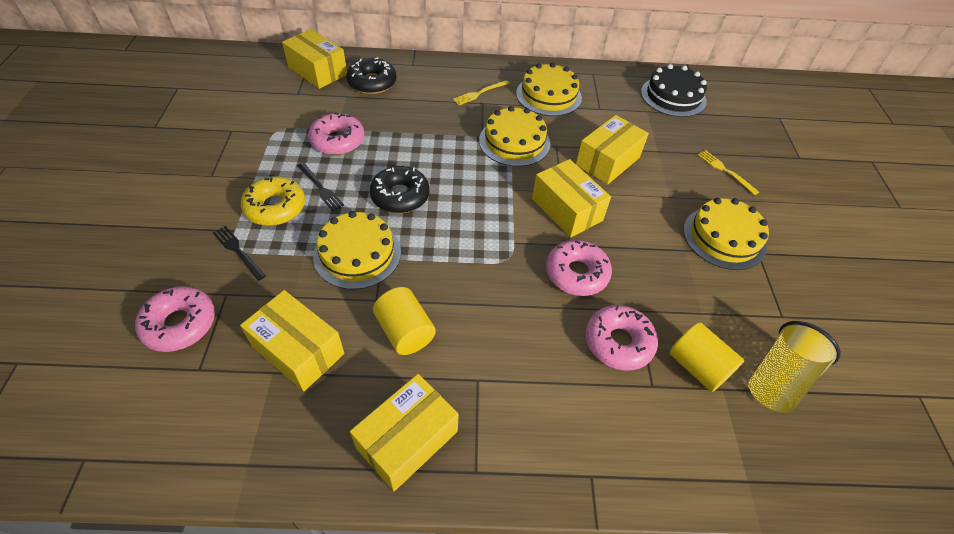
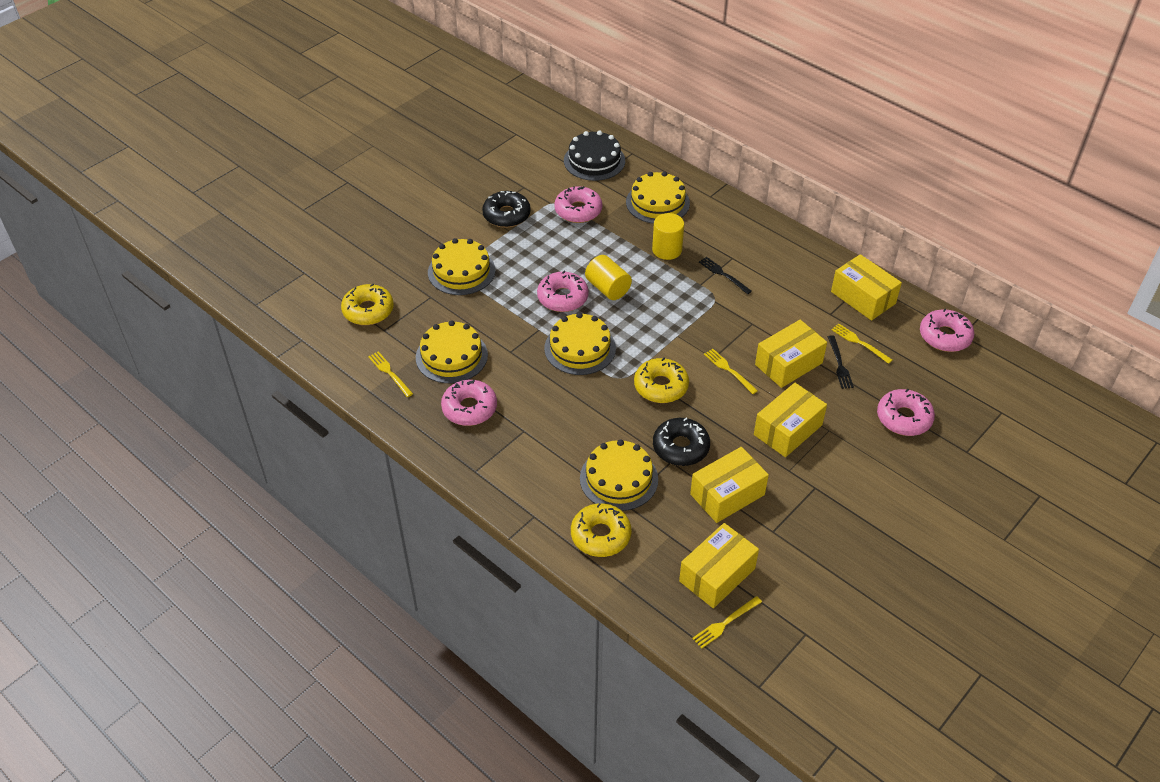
pink donut: 4 -> 5
yellow cake: 4 -> 5
yellow cup: 1 -> 0
yellow donut: 1 -> 3
yellow fork: 2 -> 4

